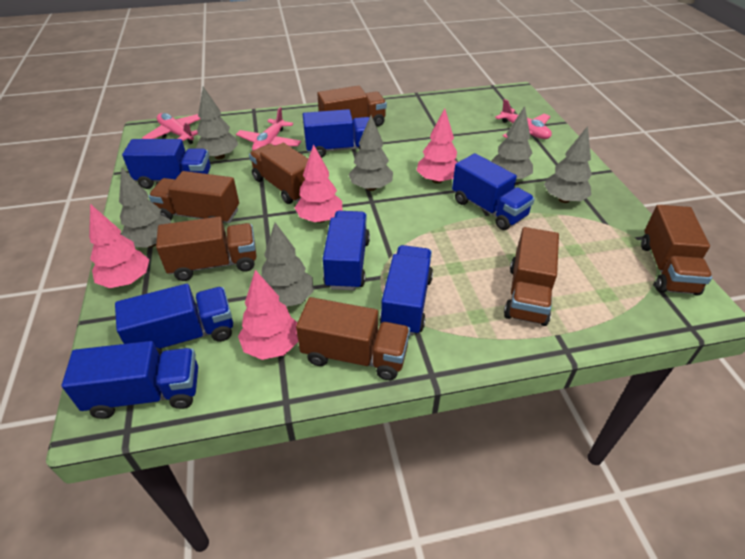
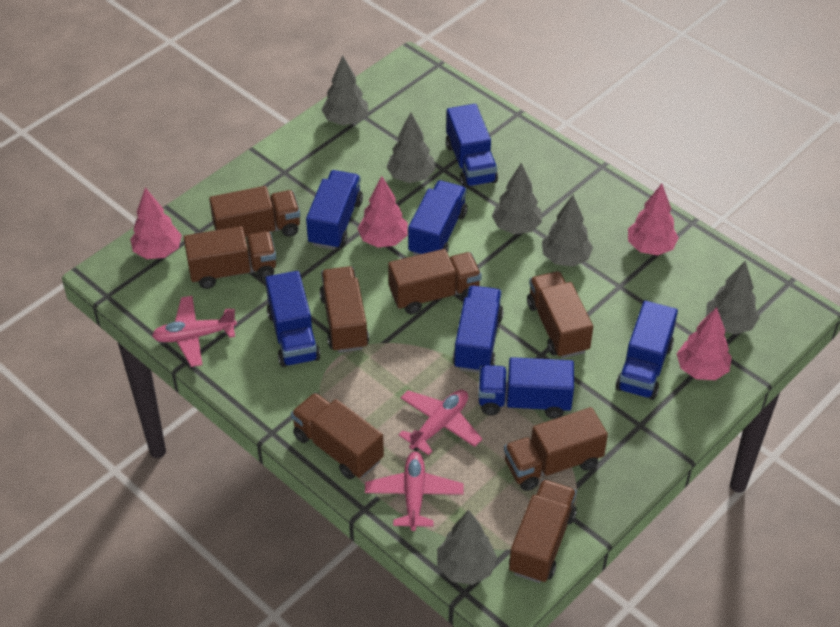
brown truck: 7 -> 8

